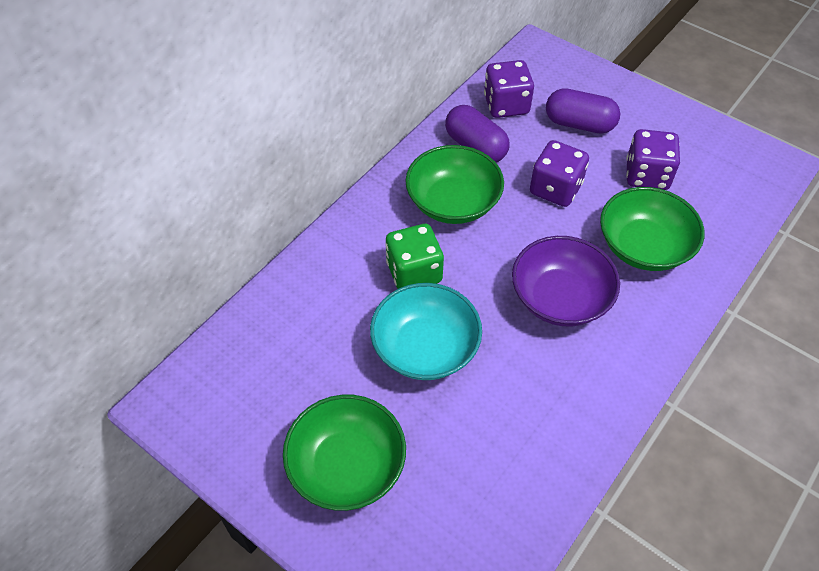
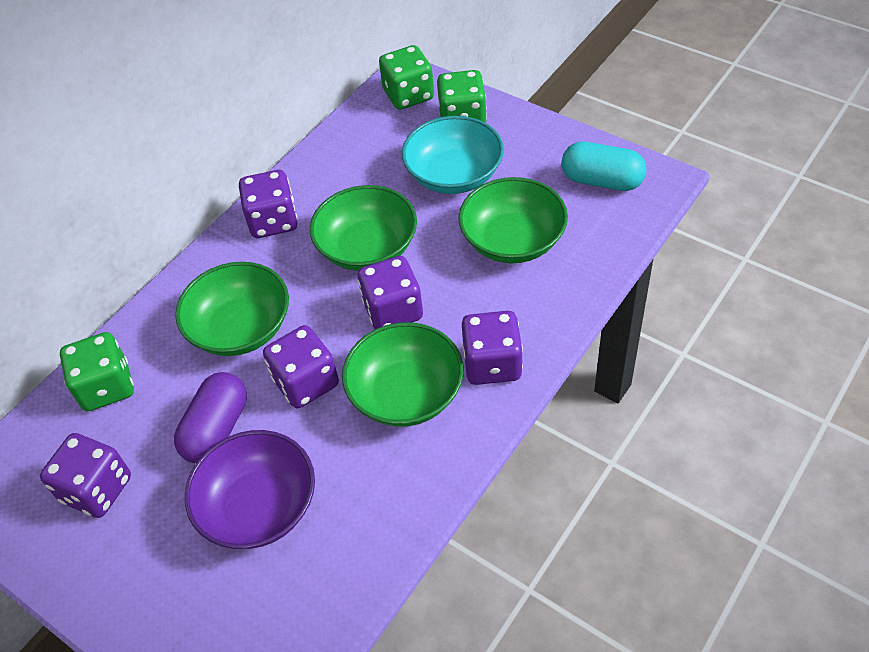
green bowl: 3 -> 4
green dice: 1 -> 3
purple capsule: 2 -> 1
purple dice: 3 -> 5
turquoise capsule: 0 -> 1

